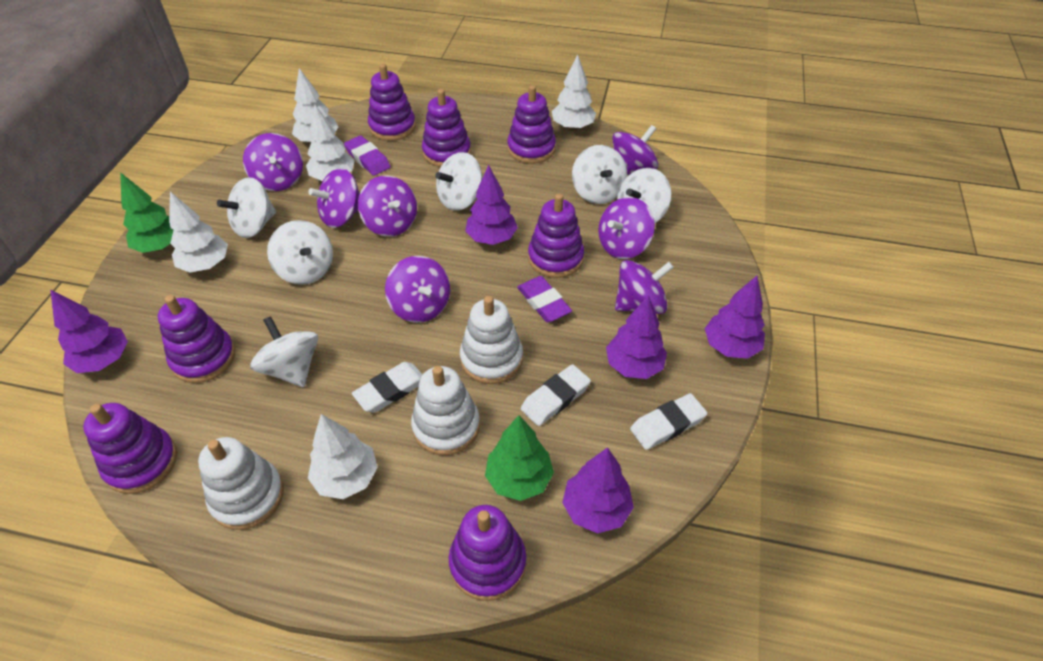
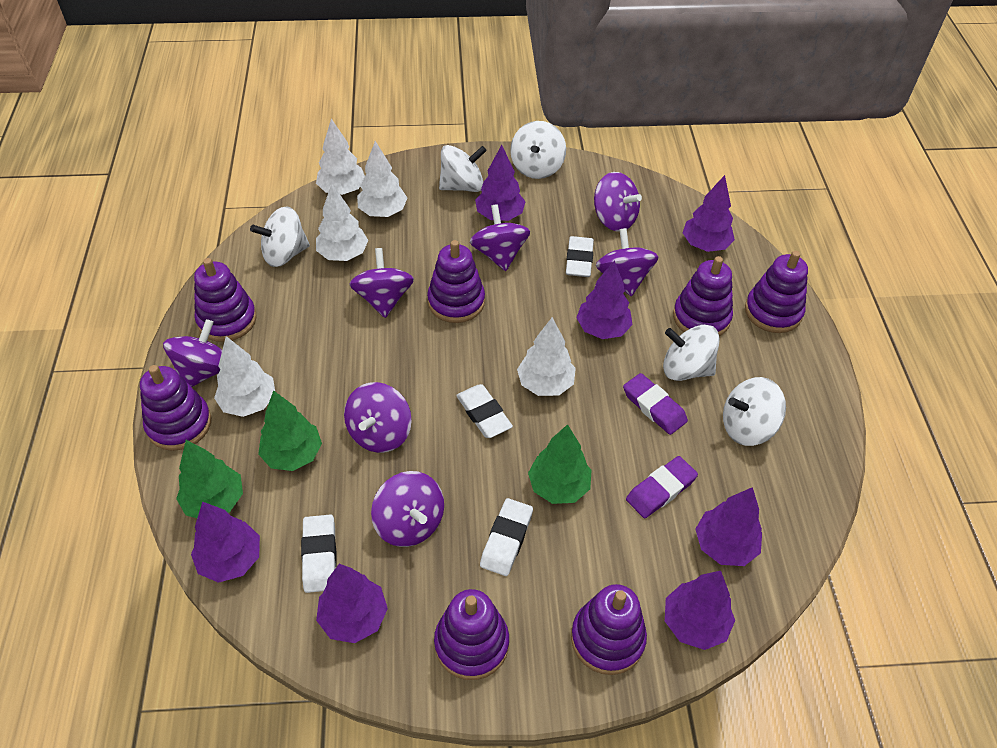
green tree: 2 -> 3
purple tree: 5 -> 7
white eraser: 3 -> 4
white spinning top: 6 -> 5
white stacking toy: 3 -> 0

